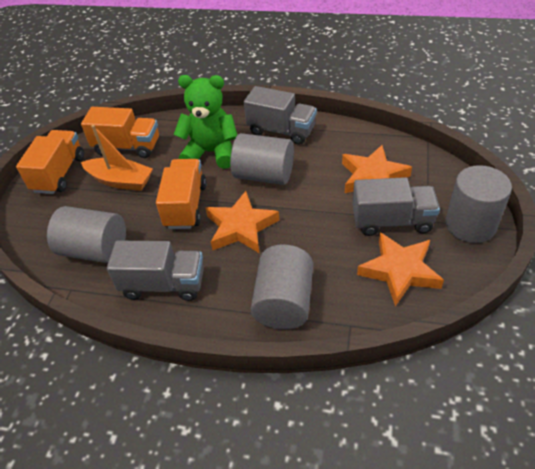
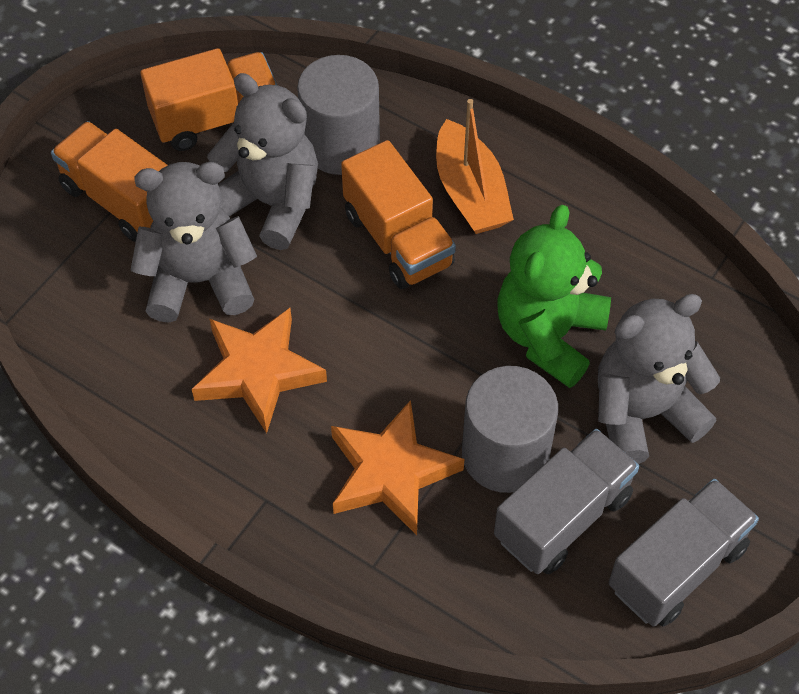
grey cylinder: 4 -> 2
grey teddy bear: 0 -> 3
grey truck: 3 -> 2
orange star: 3 -> 2

